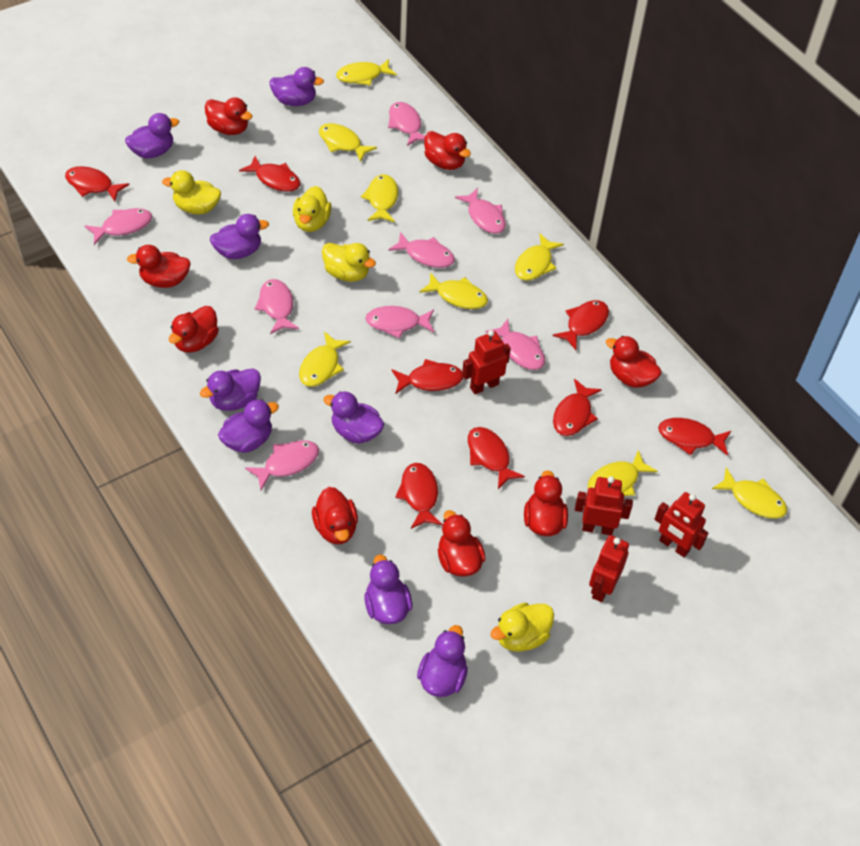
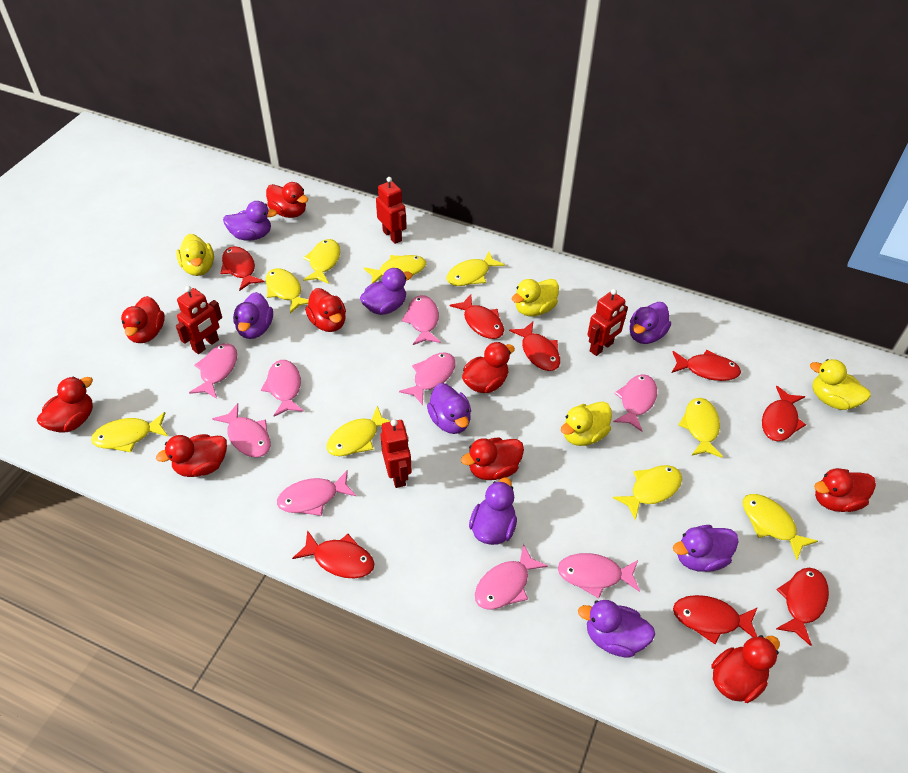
pink fish: 8 -> 9
red duck: 8 -> 9
yellow fish: 8 -> 9

